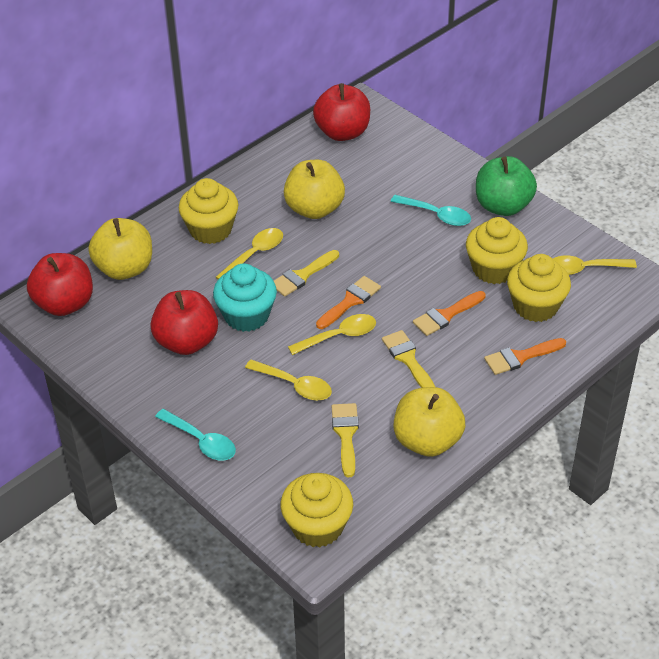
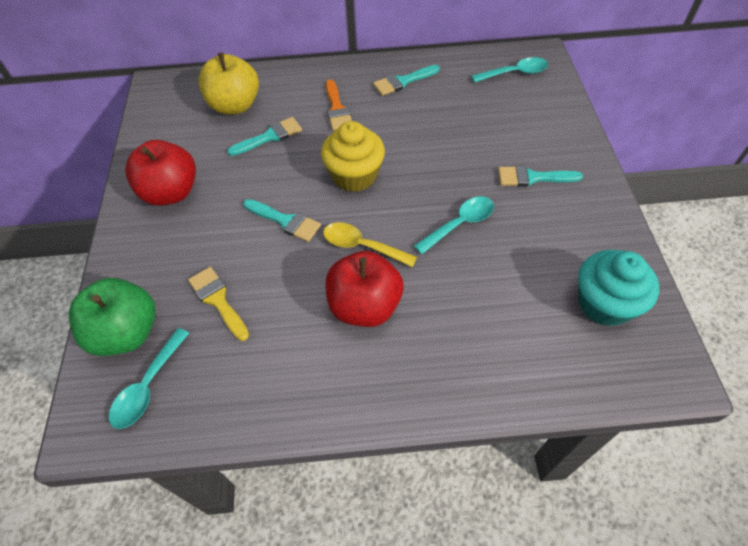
orange brush: 3 -> 1
red apple: 3 -> 2
turquoise brush: 0 -> 4
turquoise spoon: 2 -> 3
yellow apple: 3 -> 1
yellow brush: 3 -> 1
yellow cupcake: 4 -> 1
yellow spoon: 4 -> 1

